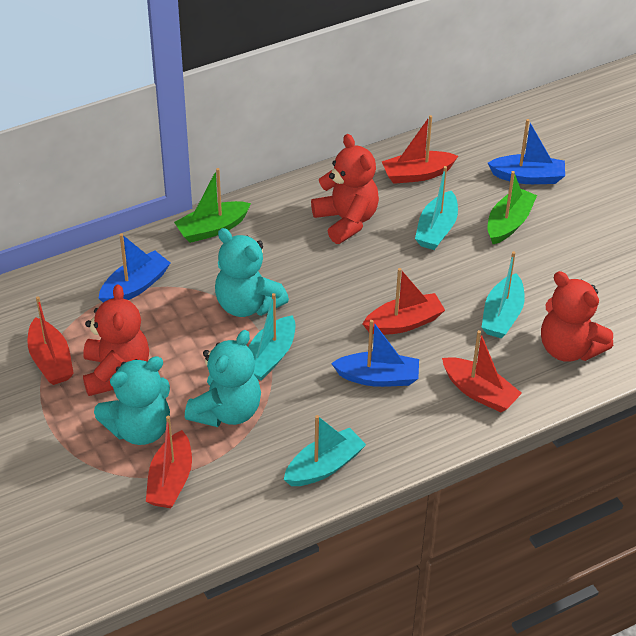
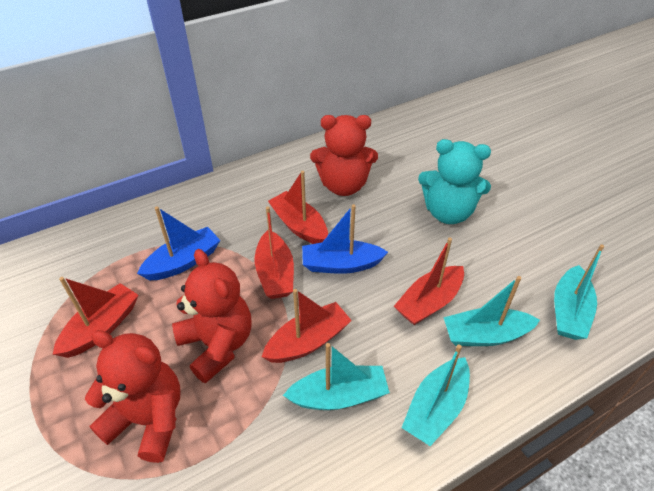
blue boat: 3 -> 2
green boat: 2 -> 0
turquoise teddy bear: 3 -> 1

